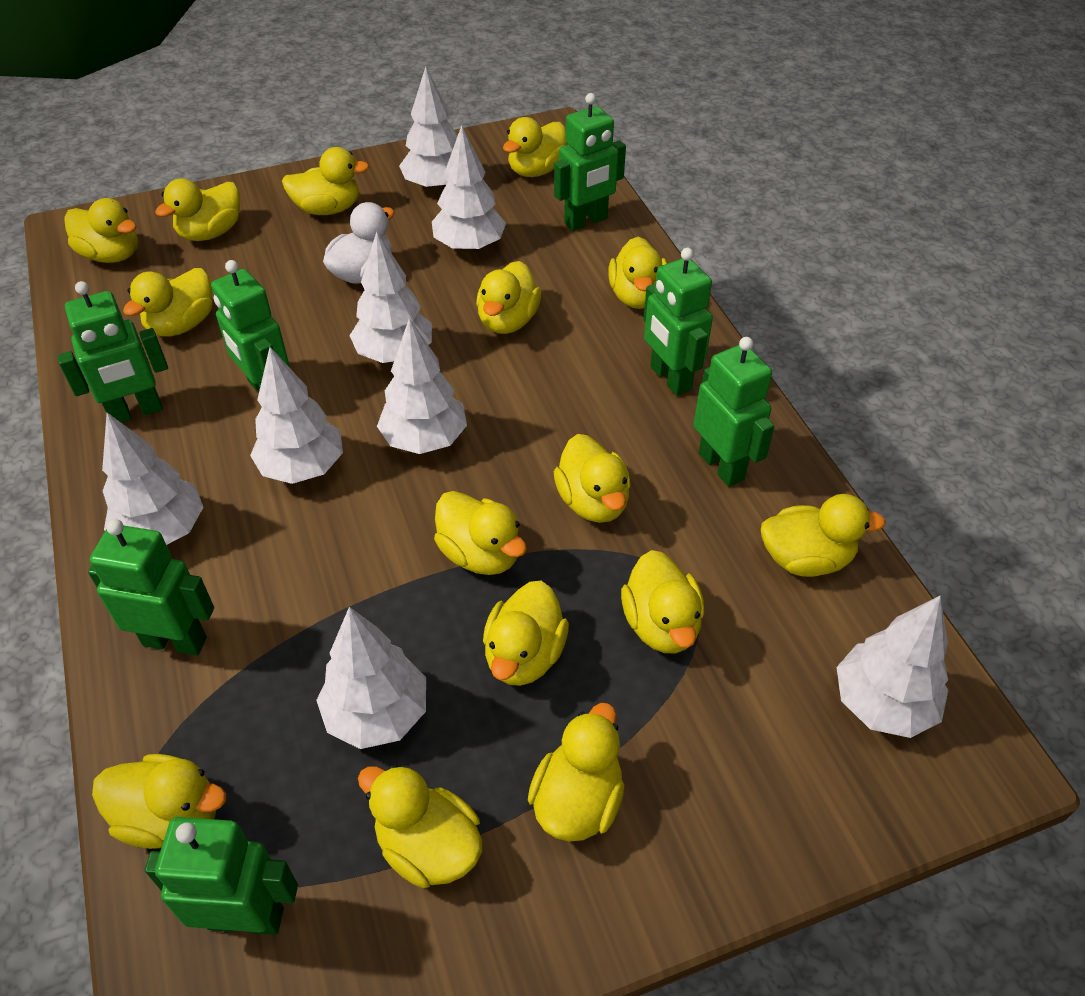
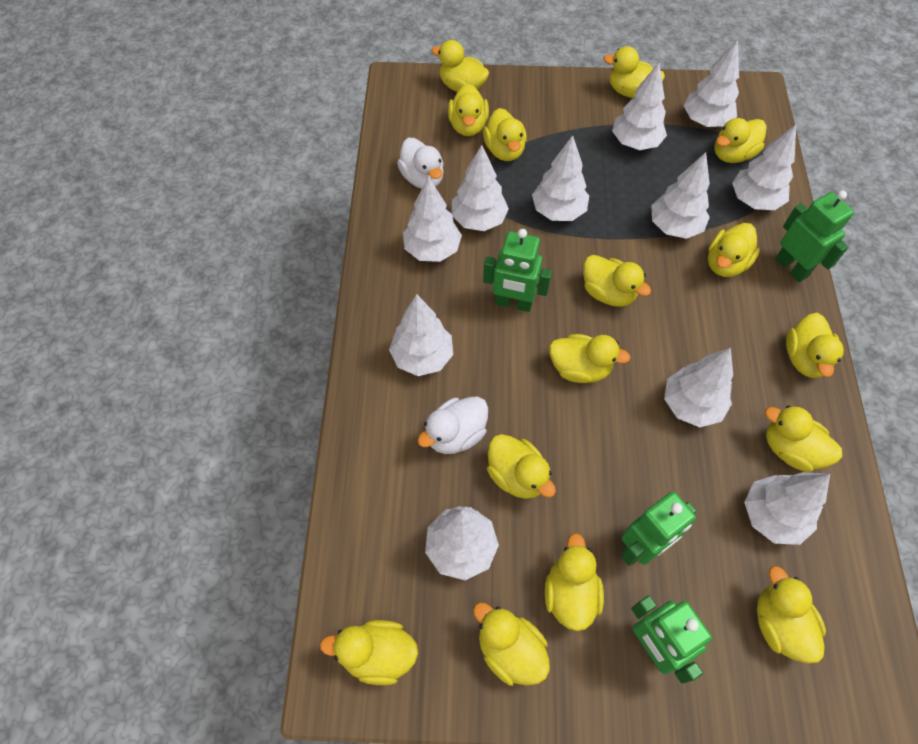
green robot: 7 -> 4
white duck: 1 -> 2
white tree: 8 -> 11

